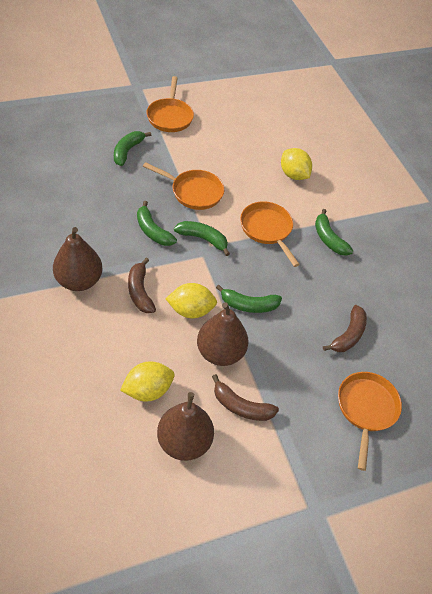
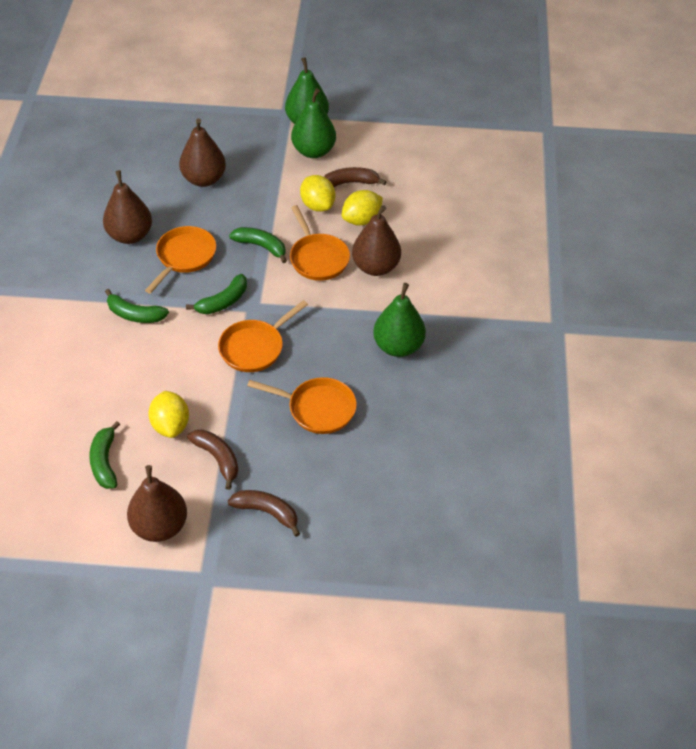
brown pear: 3 -> 4
green banana: 5 -> 4
green pear: 0 -> 3

